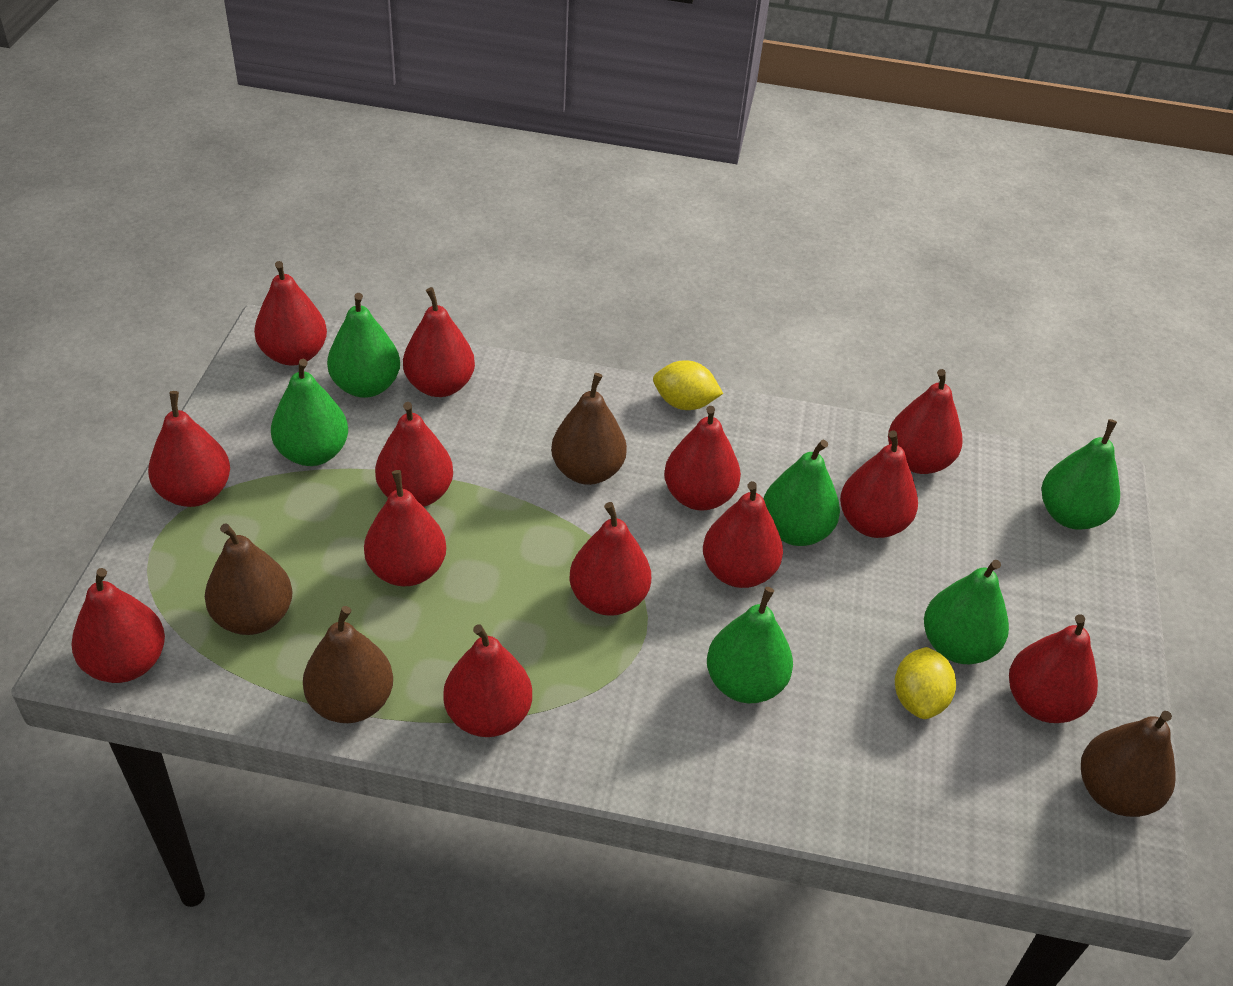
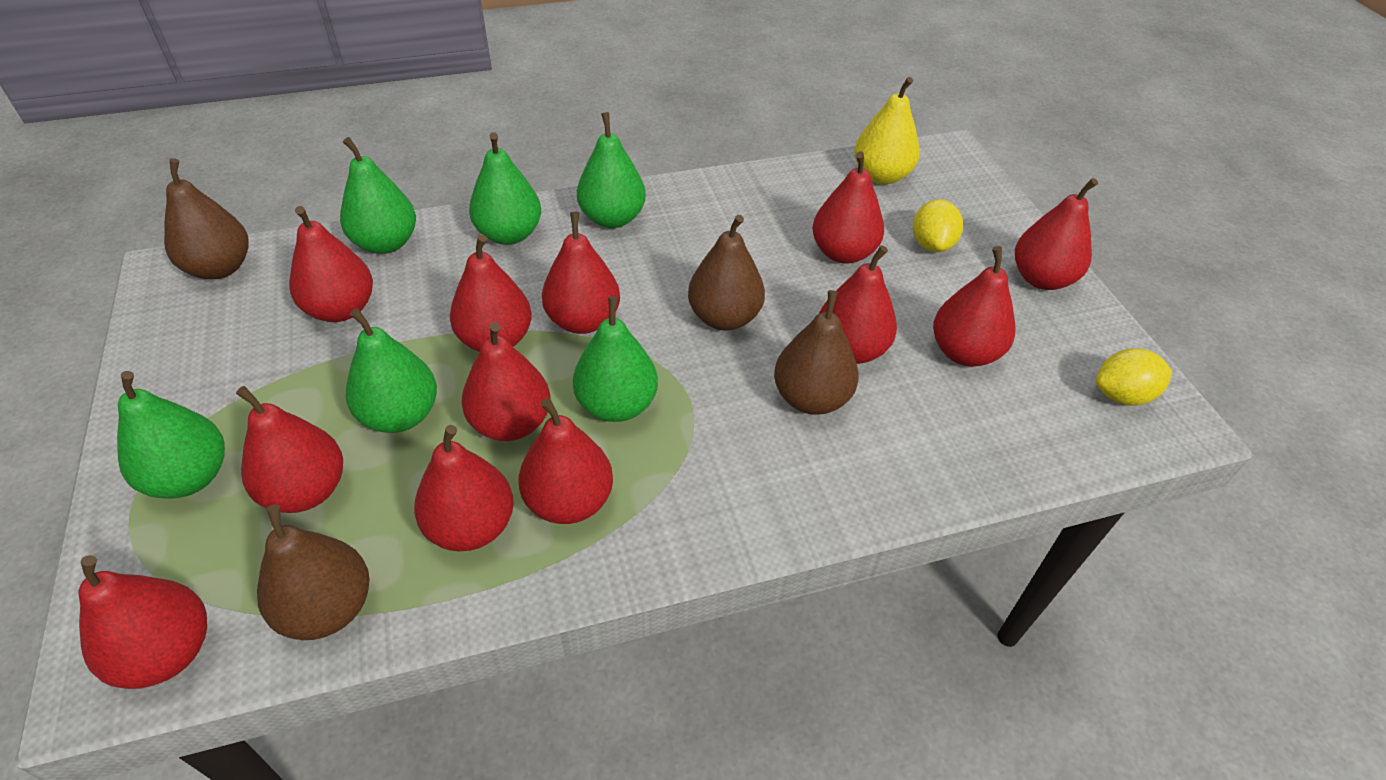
red pear: 13 -> 12
yellow pear: 0 -> 1

